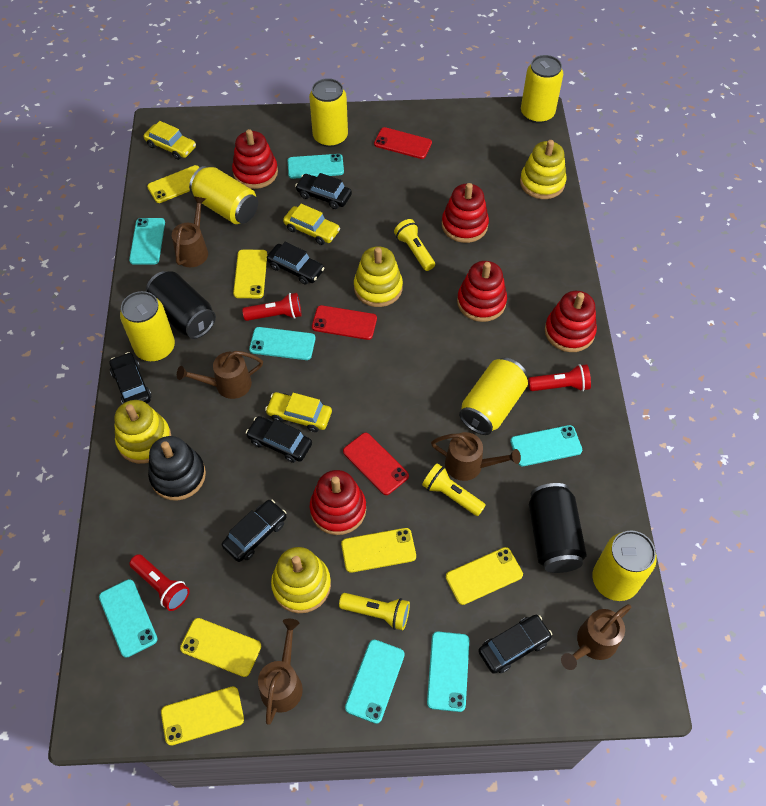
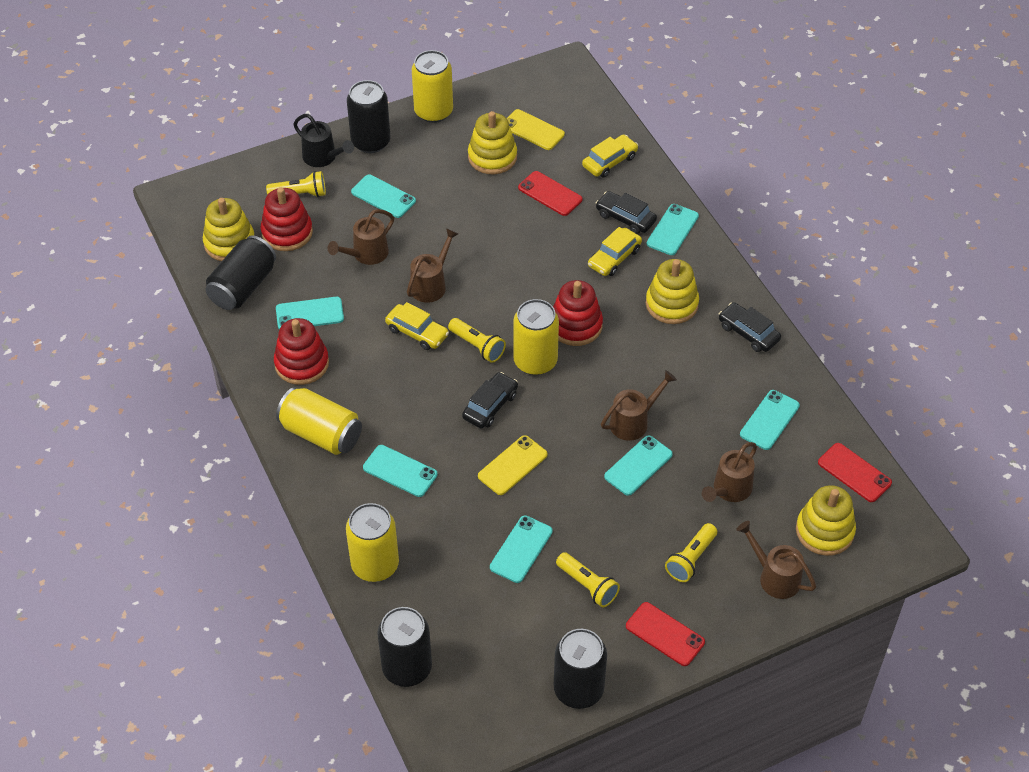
black can: 2 -> 4
black car: 6 -> 3
black stacking toy: 1 -> 0
black watering can: 0 -> 1
red flashlight: 3 -> 0
red stacking toy: 5 -> 3
yellow can: 6 -> 4
yellow flashlight: 3 -> 4
yellow phone: 6 -> 2

